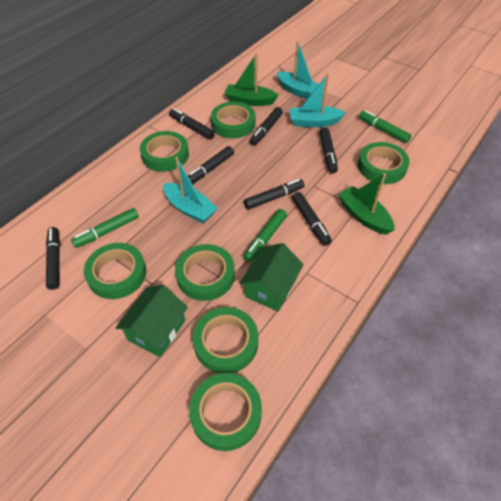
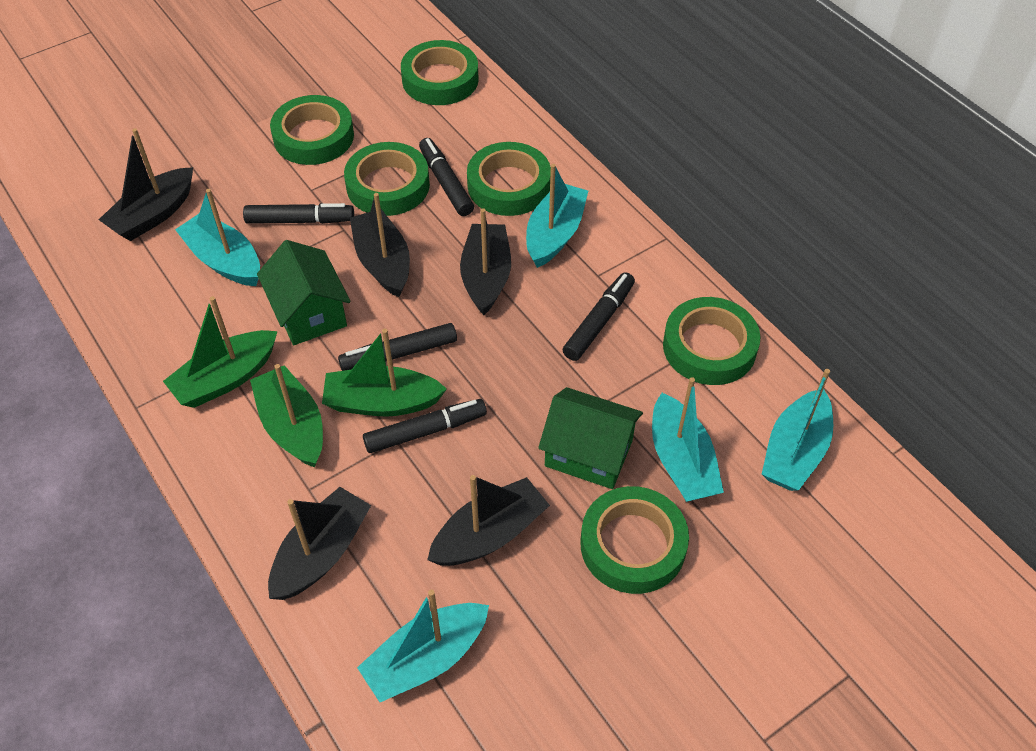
black boat: 0 -> 5
black marker: 7 -> 5
green boat: 2 -> 3
green marker: 3 -> 0
green tape: 7 -> 6
turquoise boat: 3 -> 5

